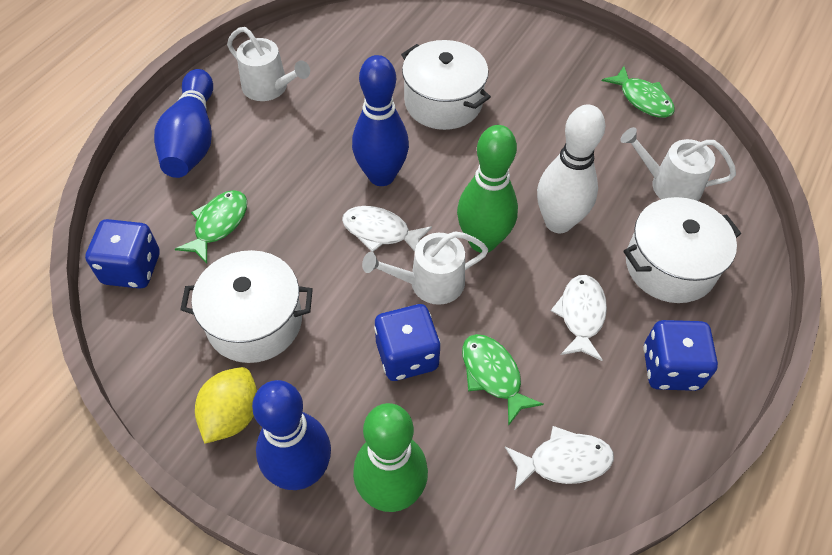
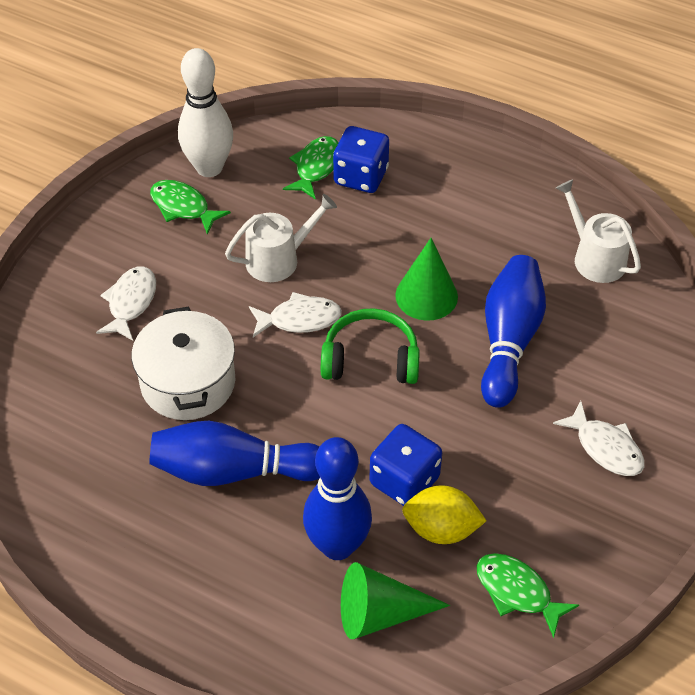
blue dice: 3 -> 2
green bowling pin: 2 -> 0
green cone: 0 -> 2
green headphones: 0 -> 1
white pot: 3 -> 1
white watering can: 3 -> 2

